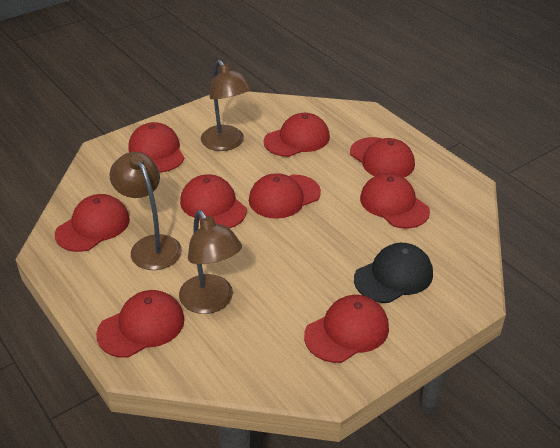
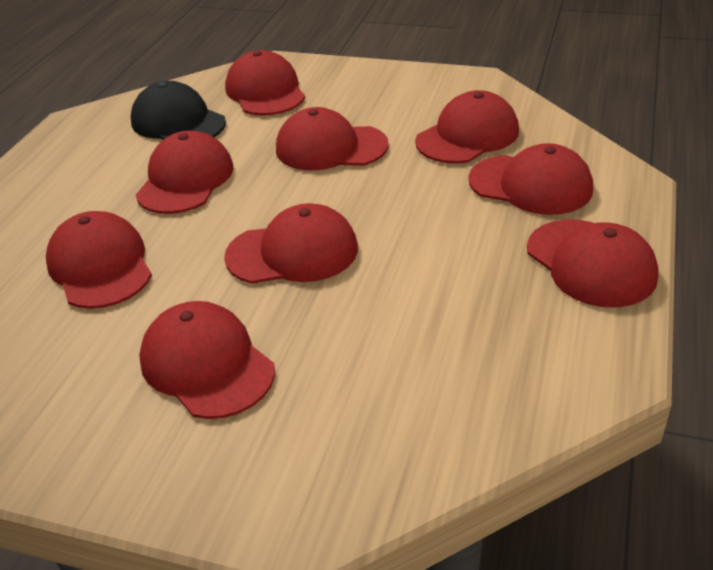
brown lamp: 3 -> 0

